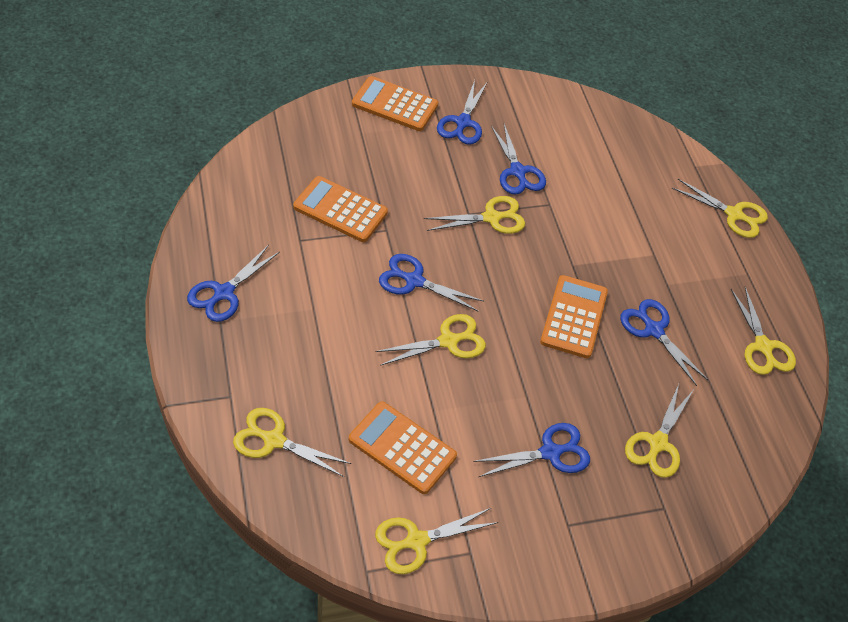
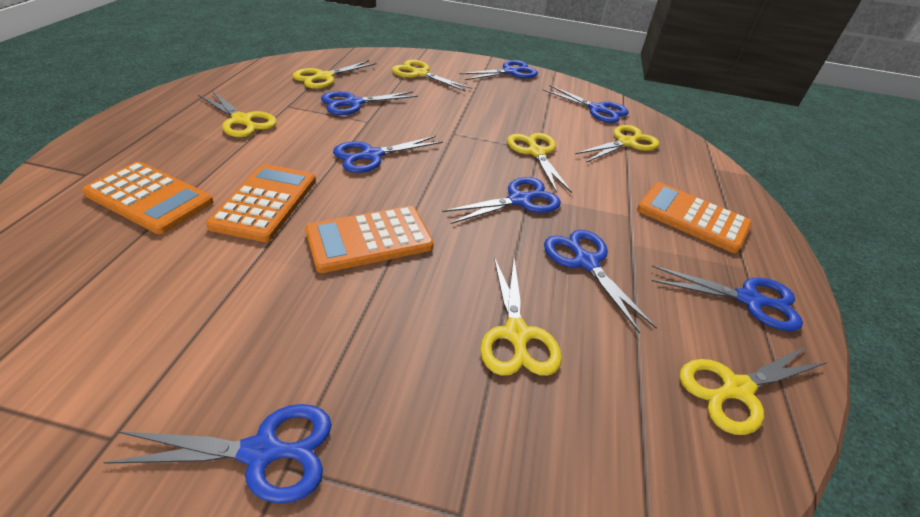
blue scissors: 6 -> 8

